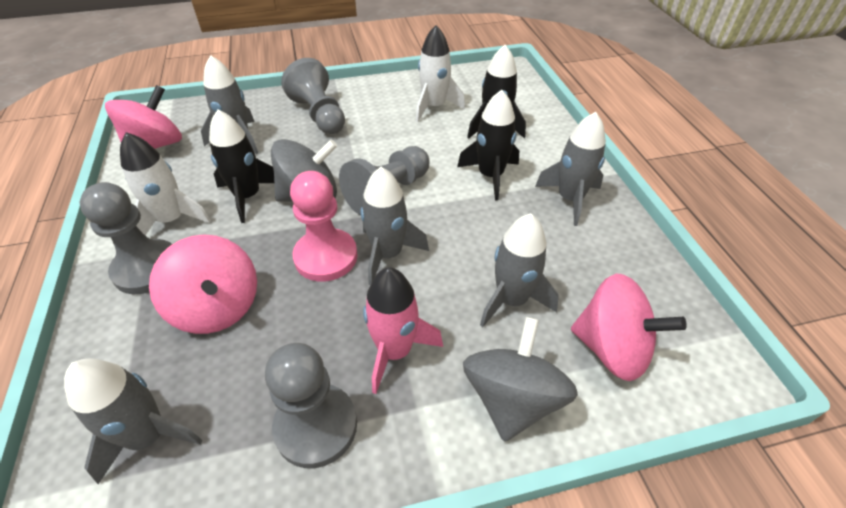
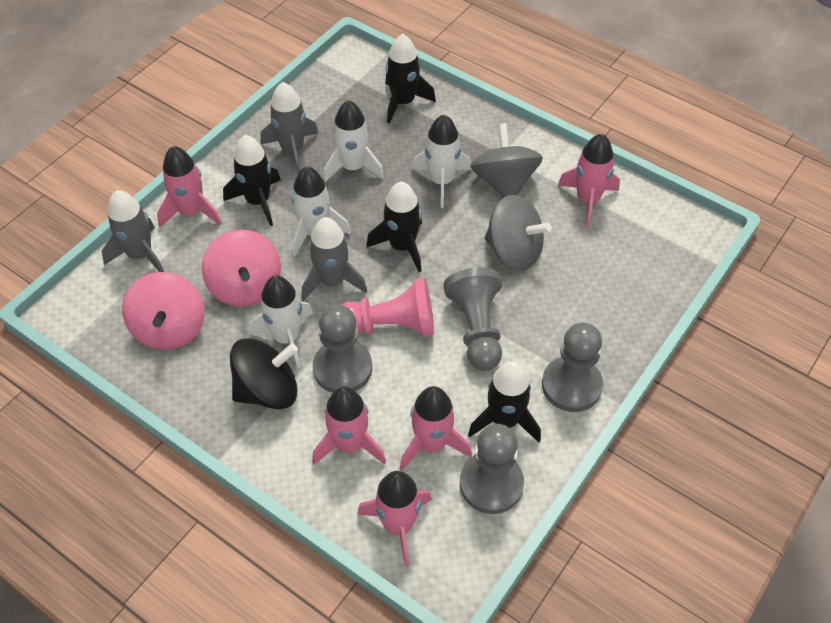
black rocket: 3 -> 4
black spinning top: 0 -> 1
grey rocket: 5 -> 3
pink rocket: 1 -> 5
pink spinning top: 3 -> 2
white rocket: 2 -> 4

